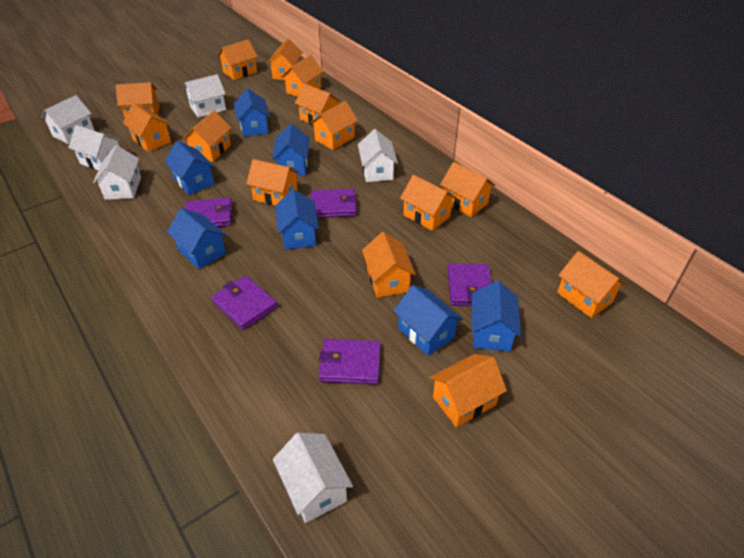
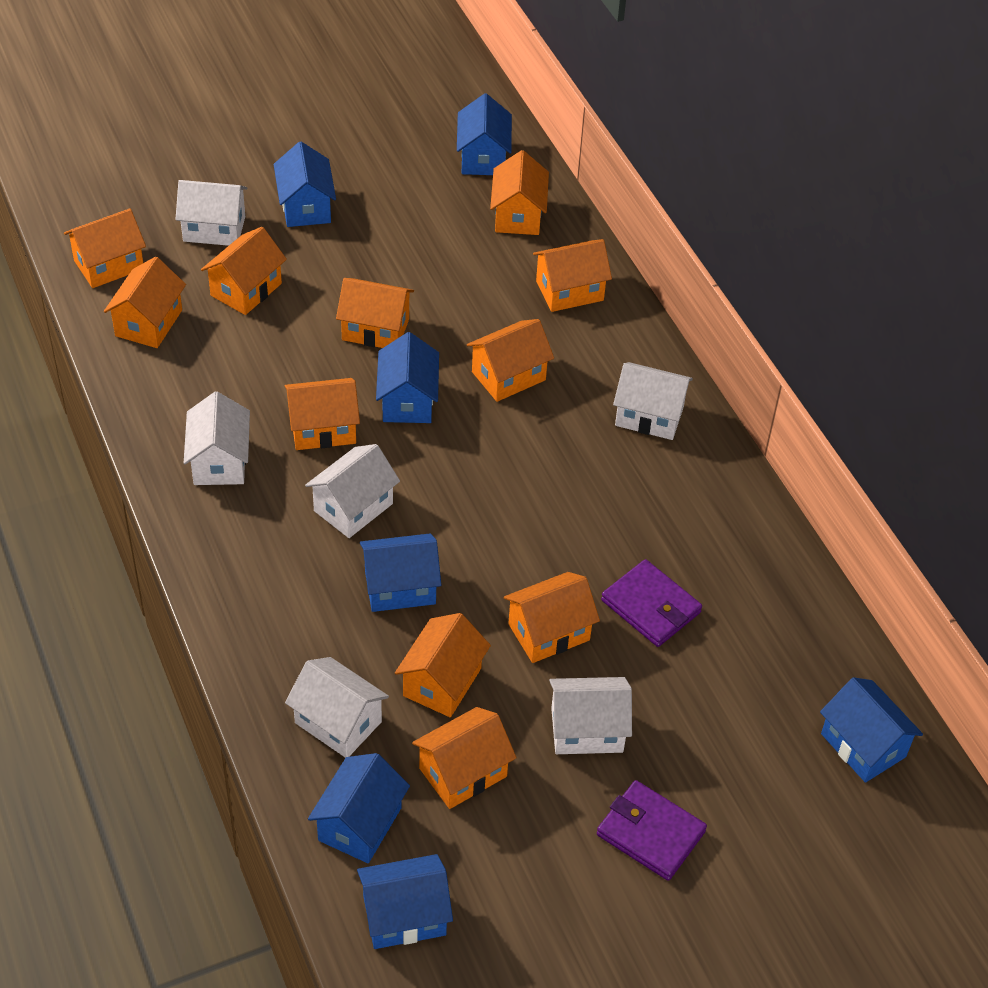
orange house: 14 -> 11
purple wallet: 5 -> 2

